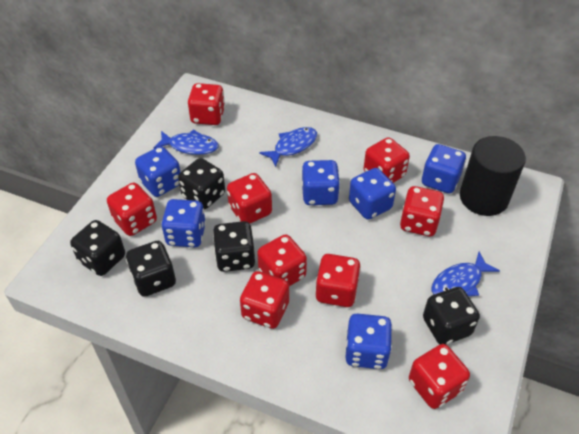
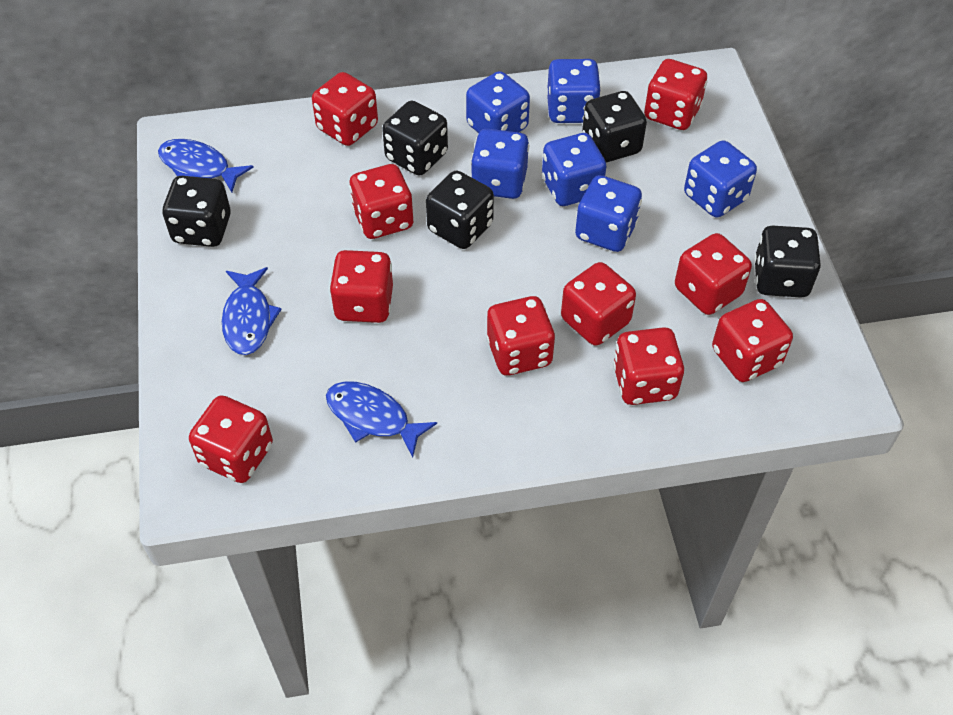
black cylinder: 1 -> 0
red dice: 9 -> 10

